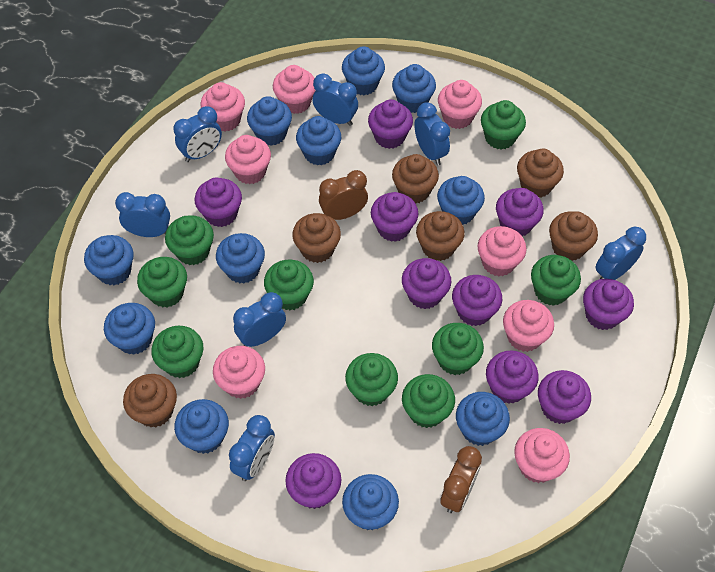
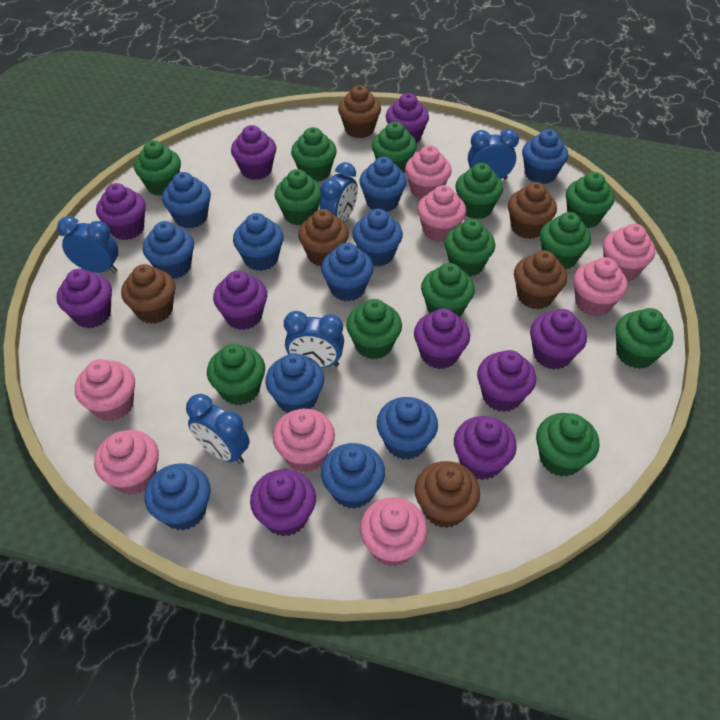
blue clock: 7 -> 5
brown clock: 2 -> 0
green cupcake: 9 -> 13

